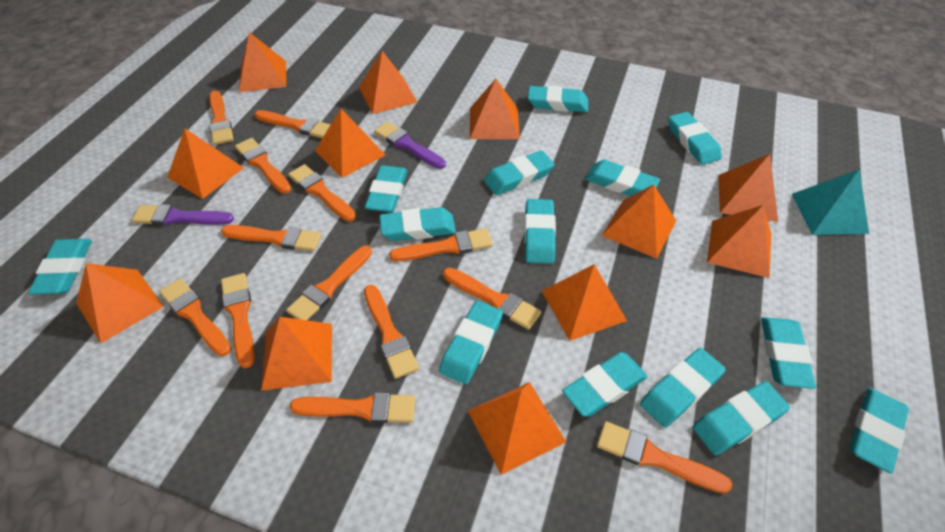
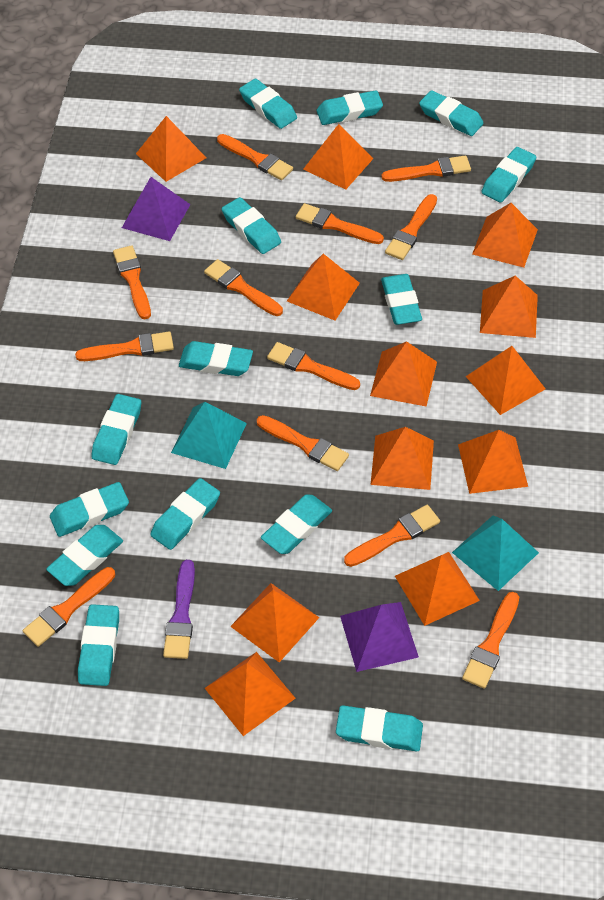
orange brush: 13 -> 12
purple brush: 2 -> 1
purple pyramid: 0 -> 2
turquoise pyramid: 1 -> 2

